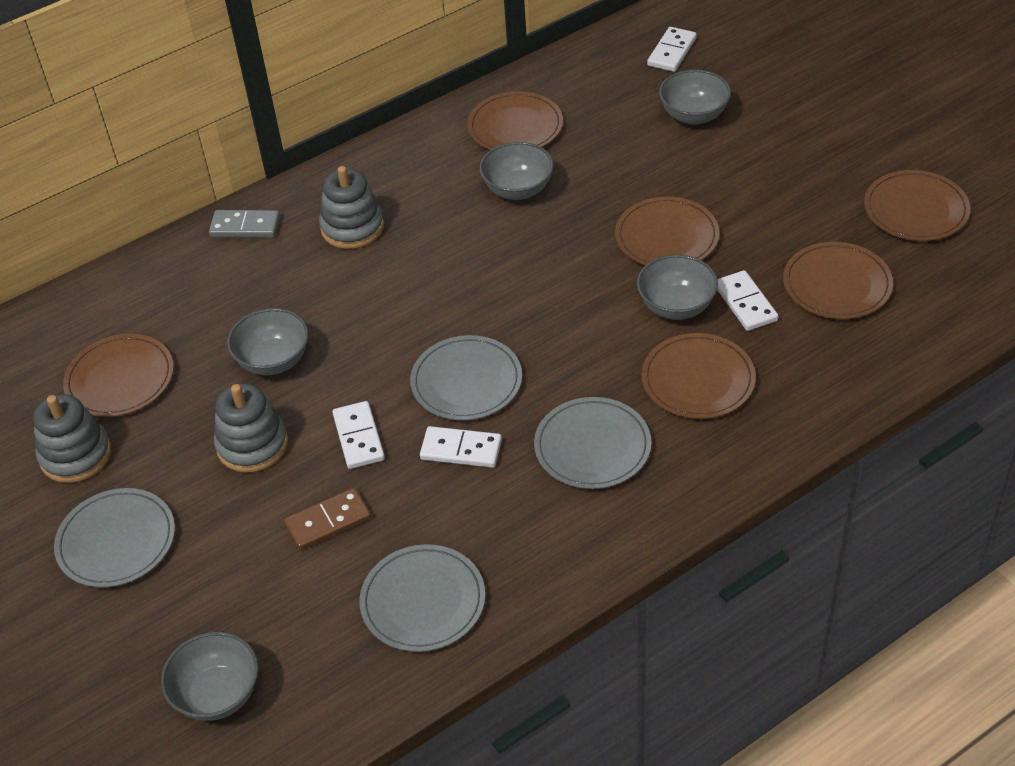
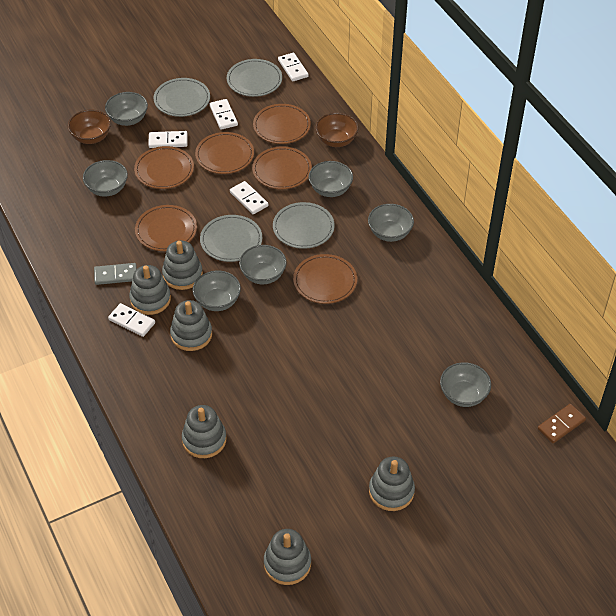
brown bowl: 0 -> 2
grey bowl: 5 -> 7
grey stacking toy: 3 -> 6
white domino: 4 -> 5

